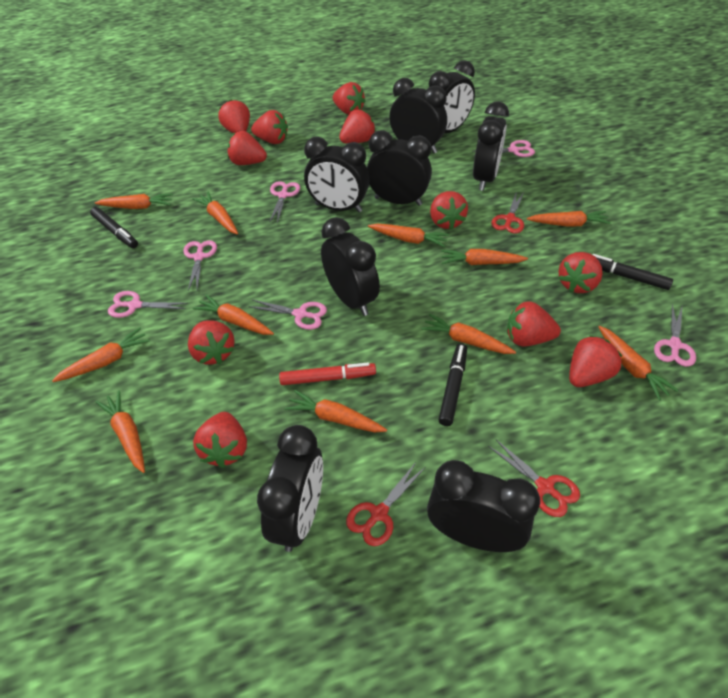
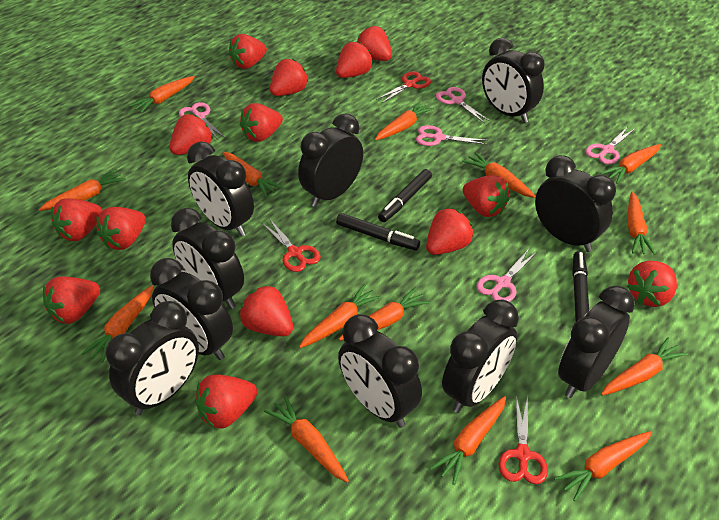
black clock: 8 -> 10
orange carrot: 11 -> 14
pink scissors: 6 -> 5
red marker: 1 -> 0
red strawberry: 11 -> 14

